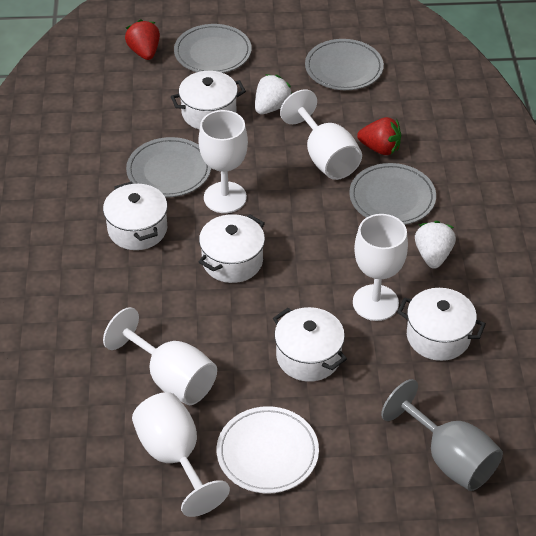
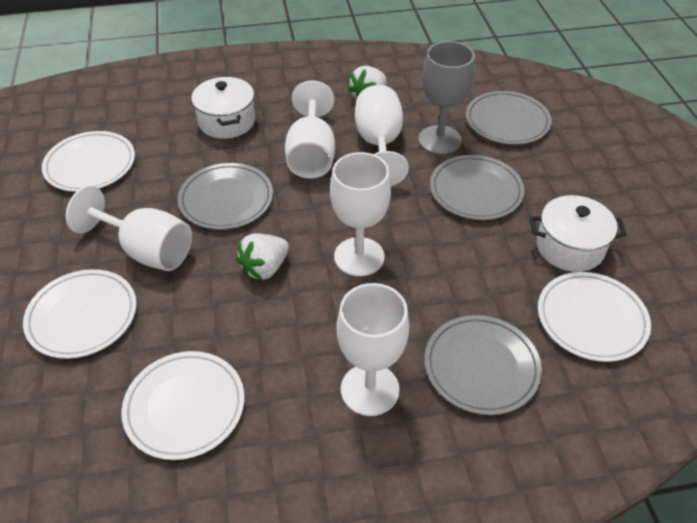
red strawberry: 2 -> 0
white plate: 1 -> 4
white pot: 5 -> 2

